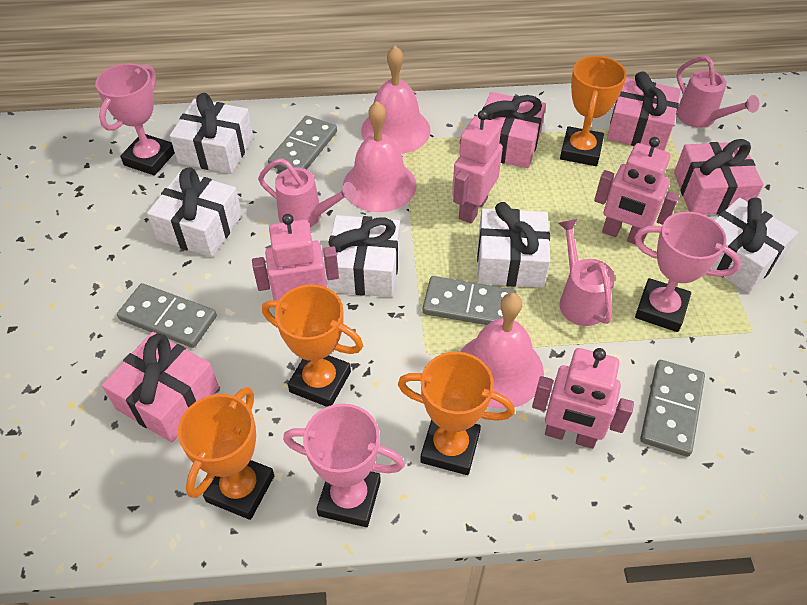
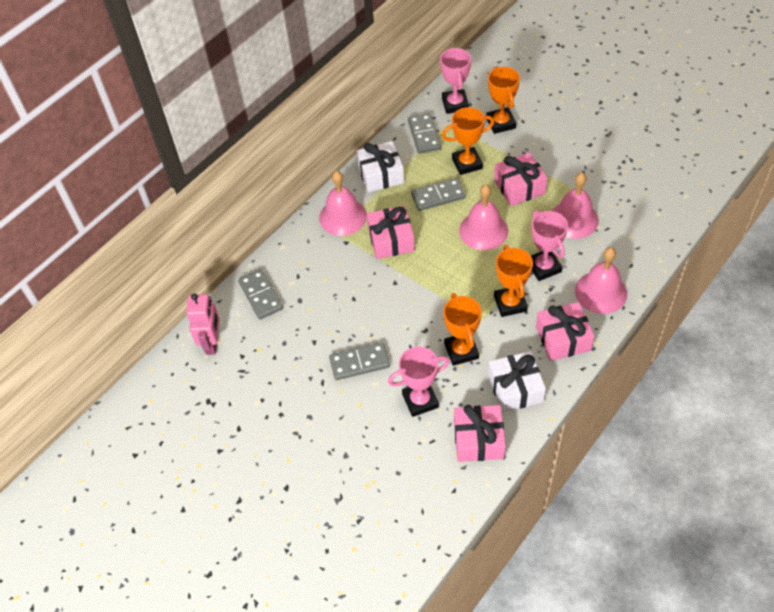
pink bell: 3 -> 4
pink robot: 4 -> 1
pink watering can: 3 -> 0
white gift: 5 -> 2

